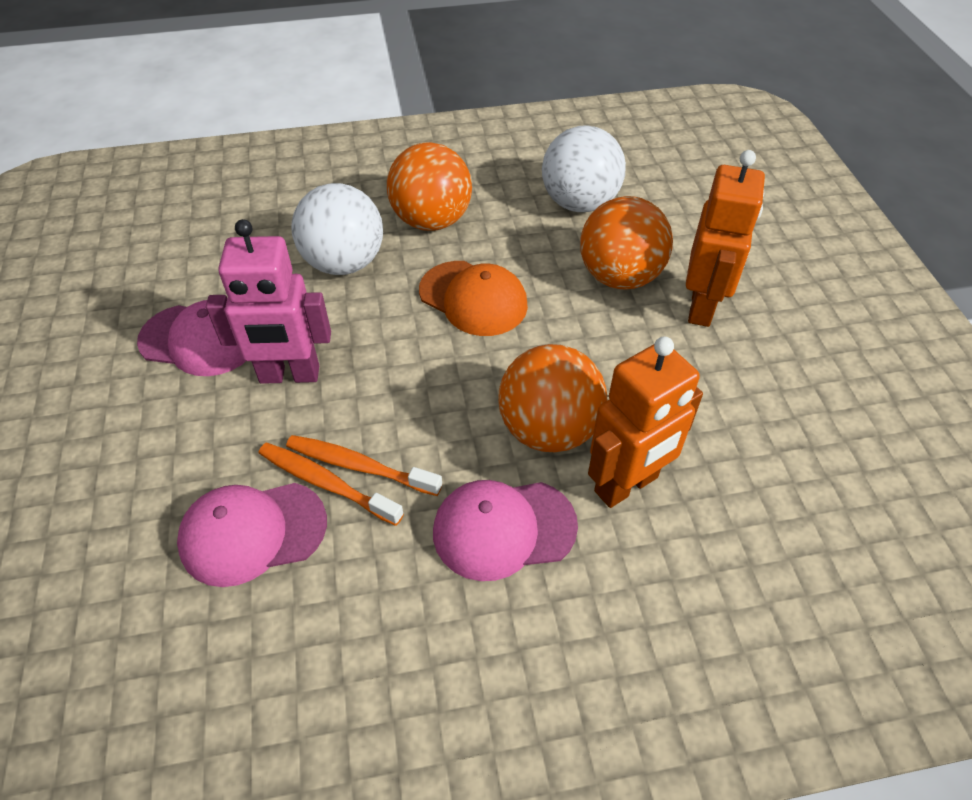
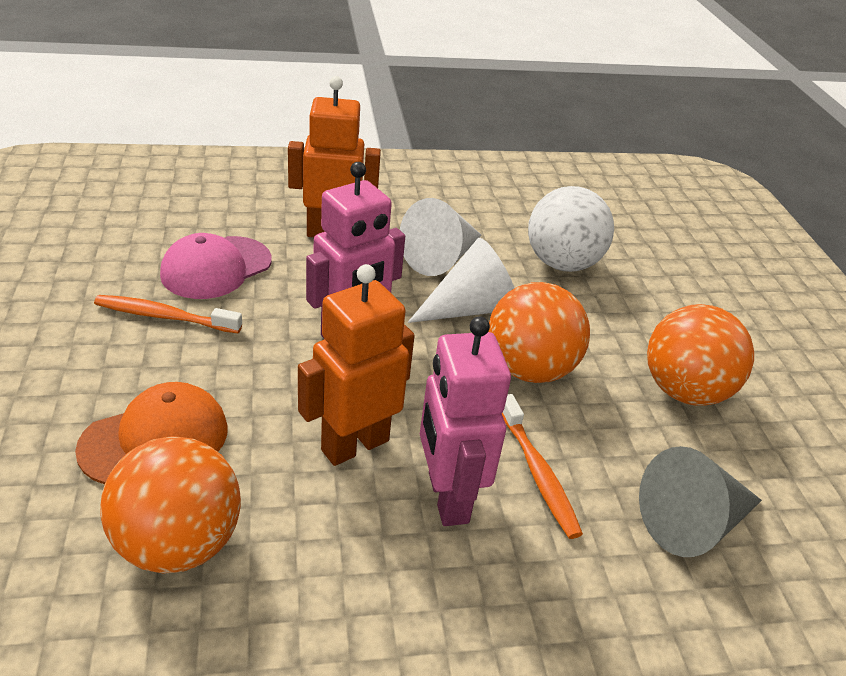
grey cone: 0 -> 1
pink cap: 3 -> 1
pink robot: 1 -> 2
white ball: 2 -> 1
white cone: 0 -> 2

